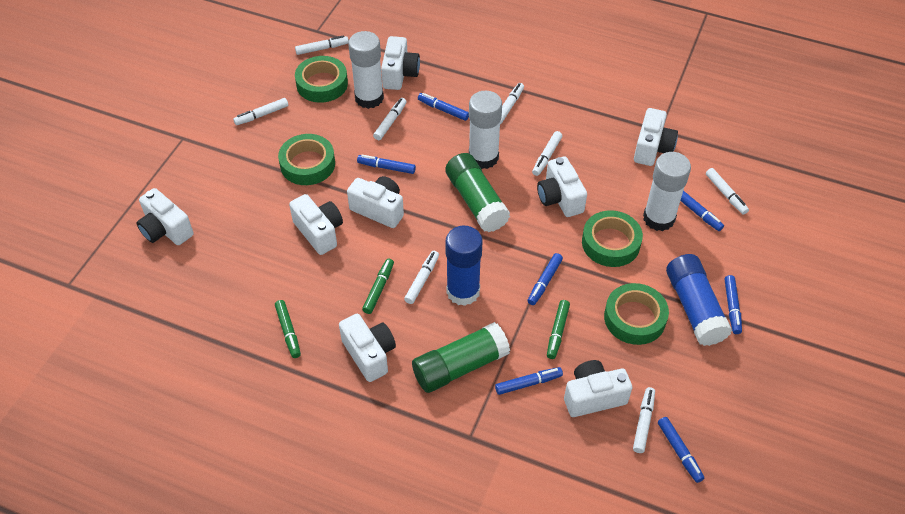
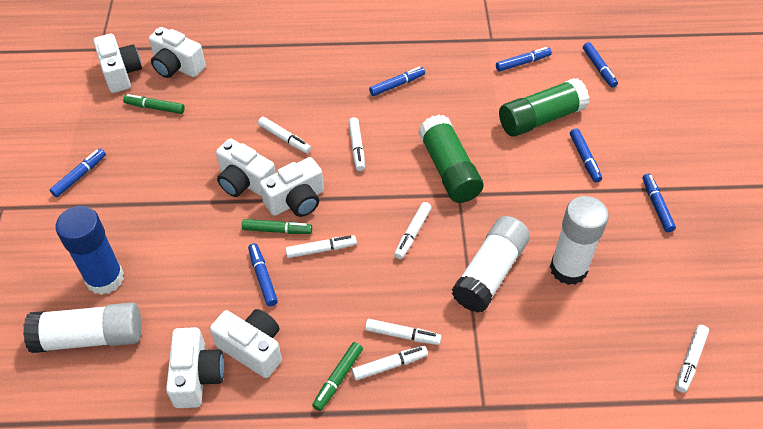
blue glue stick: 2 -> 1
green tape: 4 -> 0
white camera: 8 -> 6
white marker: 8 -> 7

